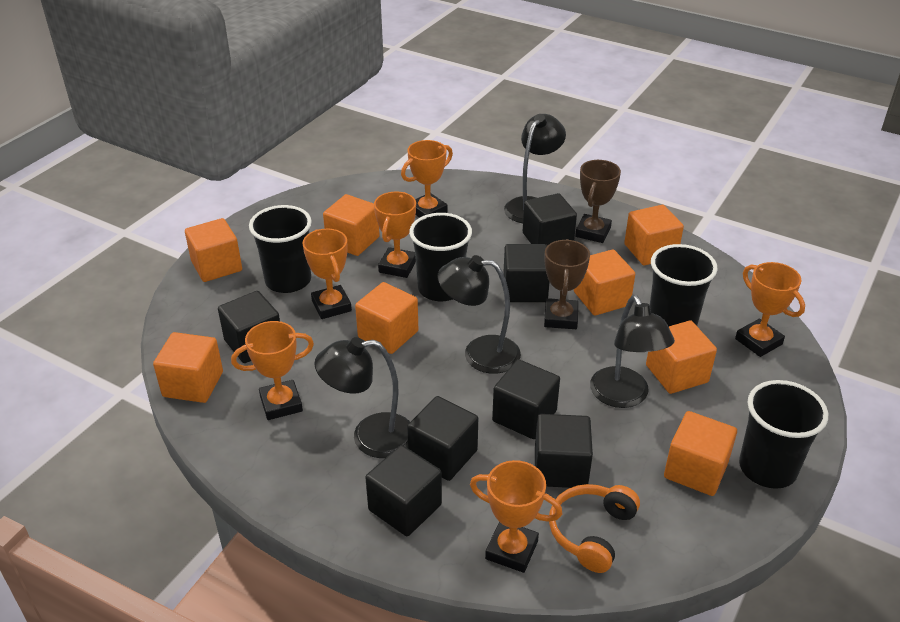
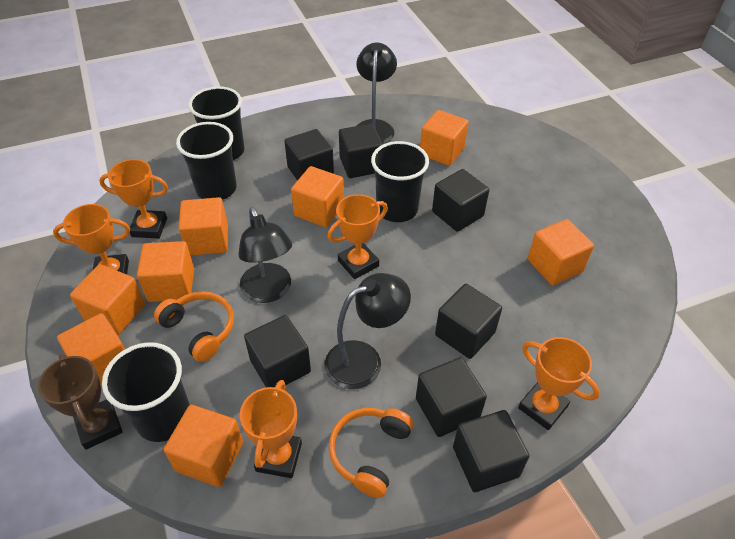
black lamp: 4 -> 3
brown trophy: 2 -> 1
orange headphones: 1 -> 2
orange trophy: 6 -> 5

